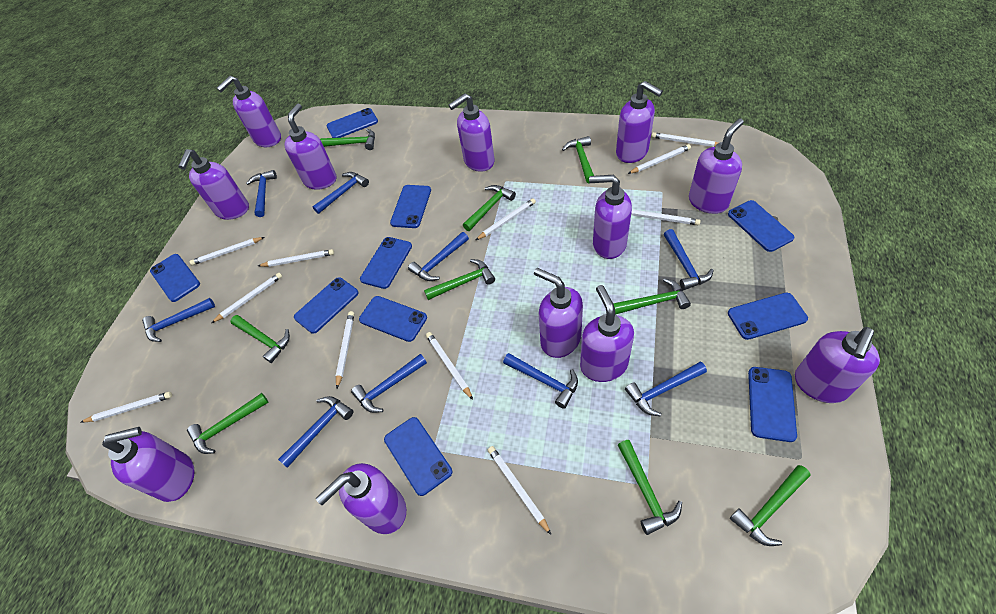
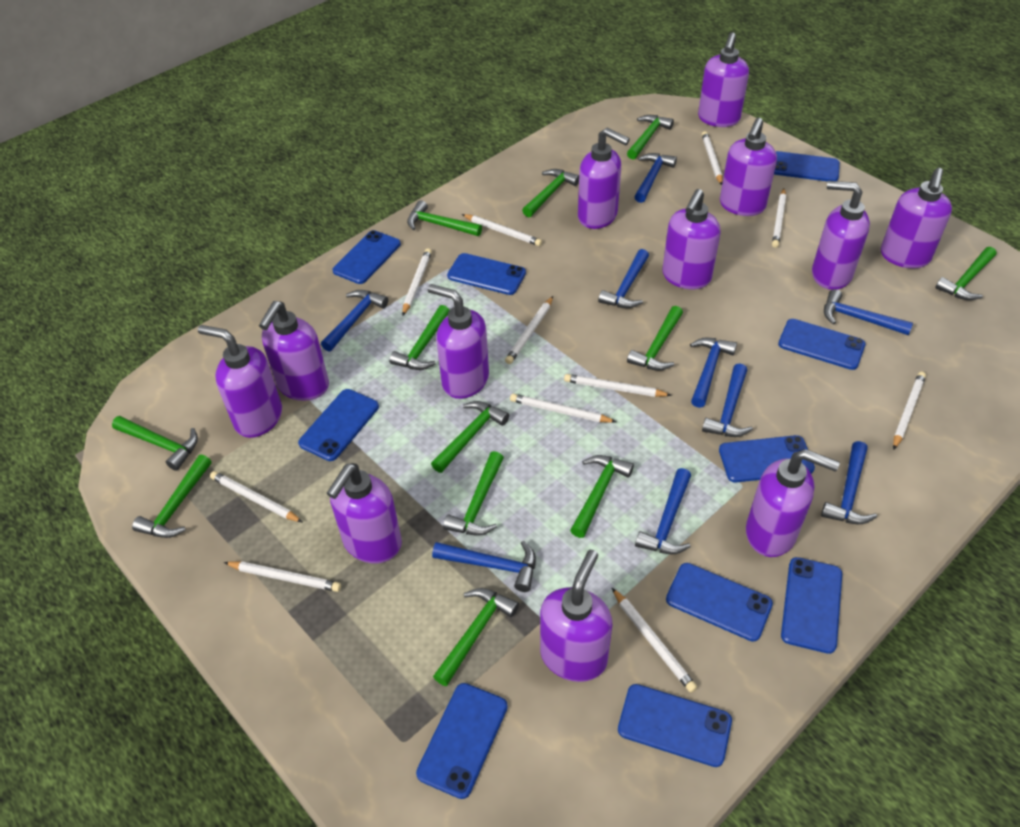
green hammer: 9 -> 12

